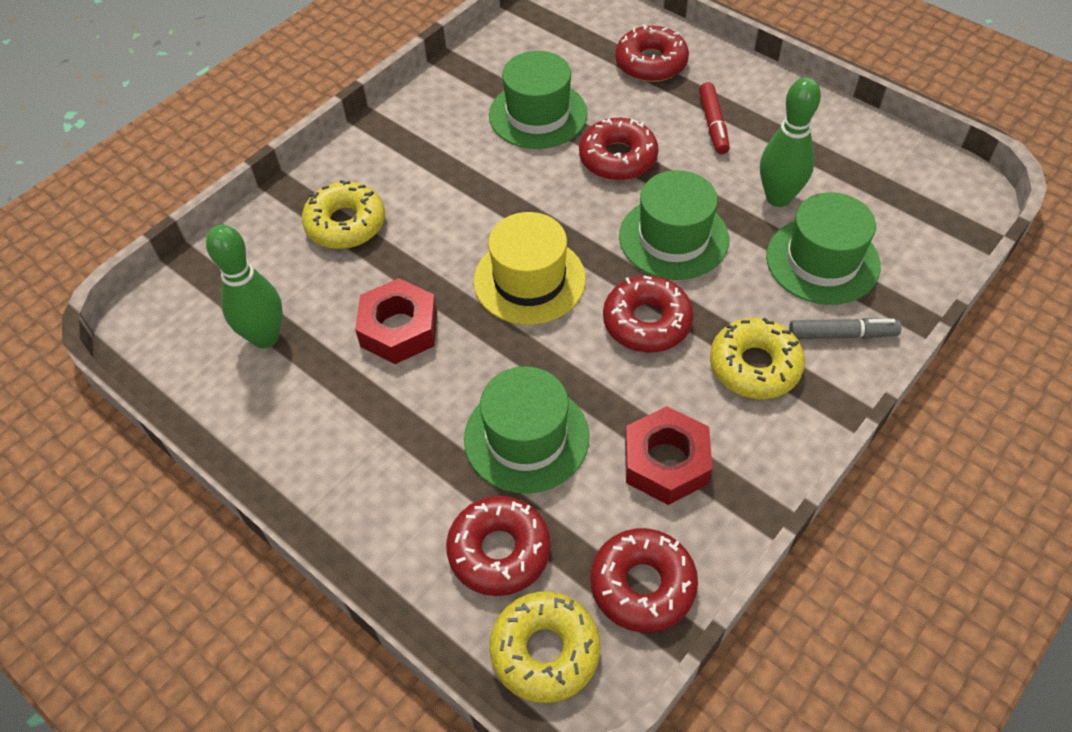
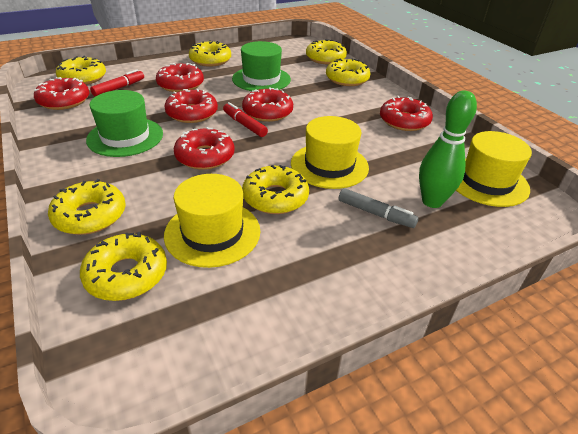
green bowling pin: 2 -> 1
green hat: 4 -> 2
red donut: 5 -> 6
red marker: 1 -> 2
red nut: 2 -> 0
yellow donut: 3 -> 7
yellow hat: 1 -> 3

